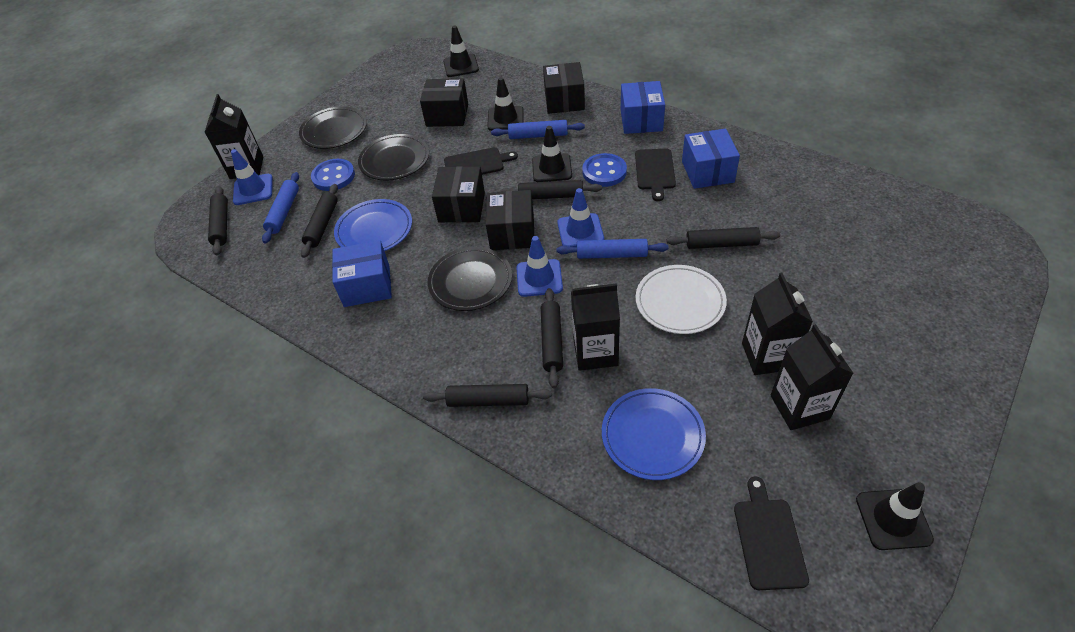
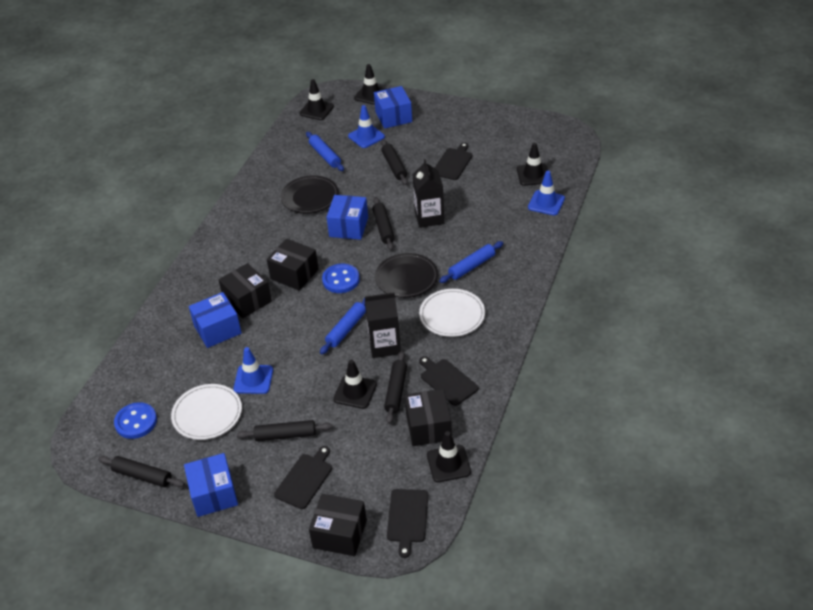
black carton: 4 -> 2
black cutting board: 3 -> 4
black plate: 3 -> 2
black rolling pin: 6 -> 5
black traffic cone: 4 -> 5
blue box: 3 -> 4
blue plate: 2 -> 0
white plate: 1 -> 2

